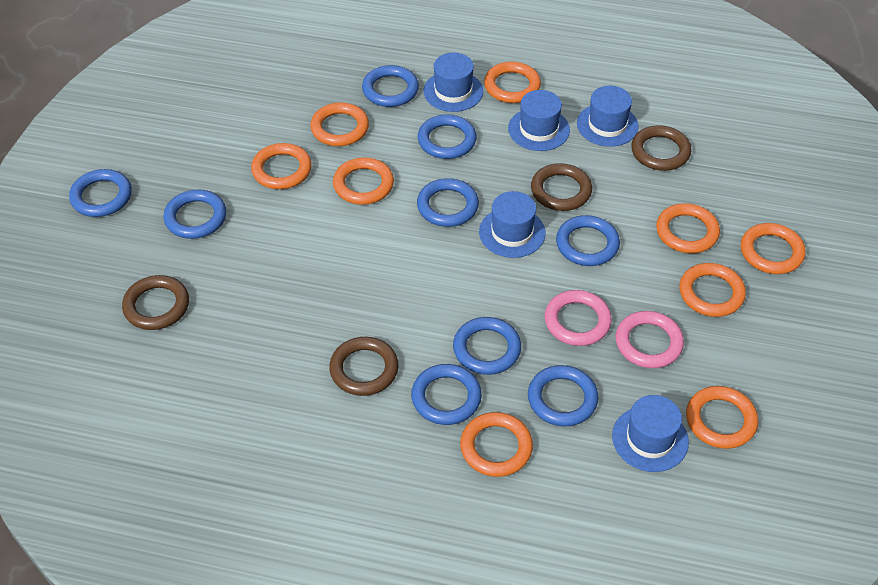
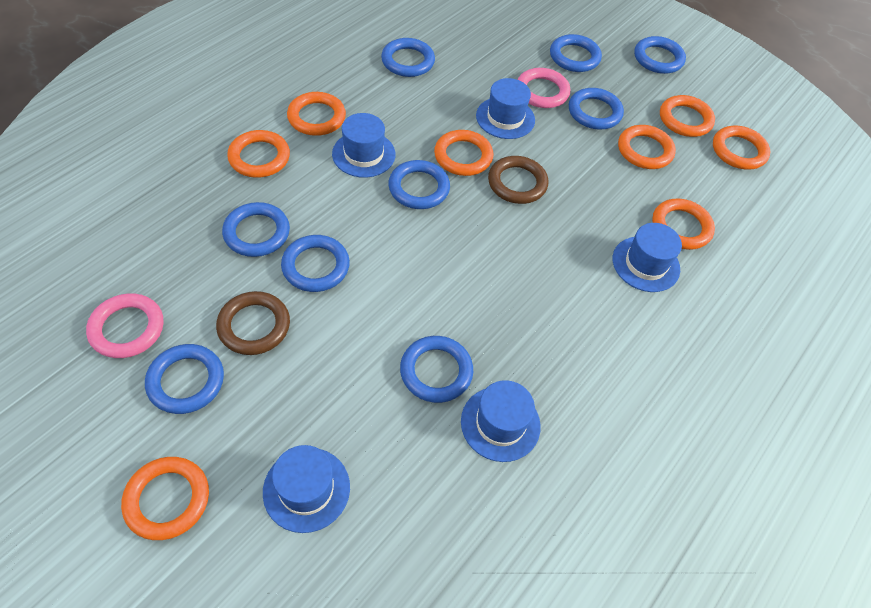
brown ring: 4 -> 2
orange ring: 9 -> 8

